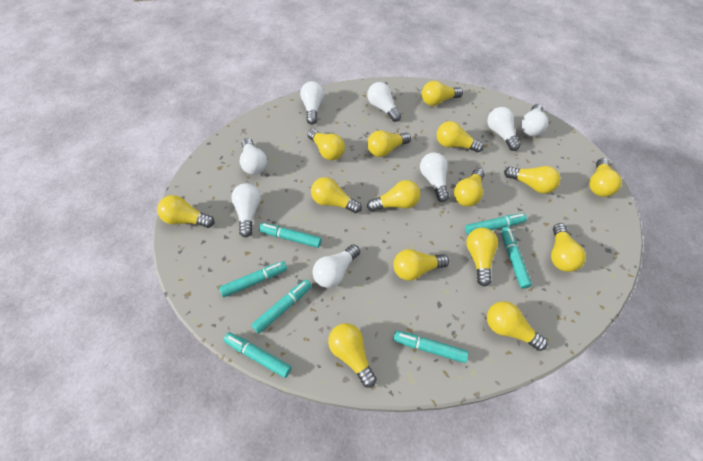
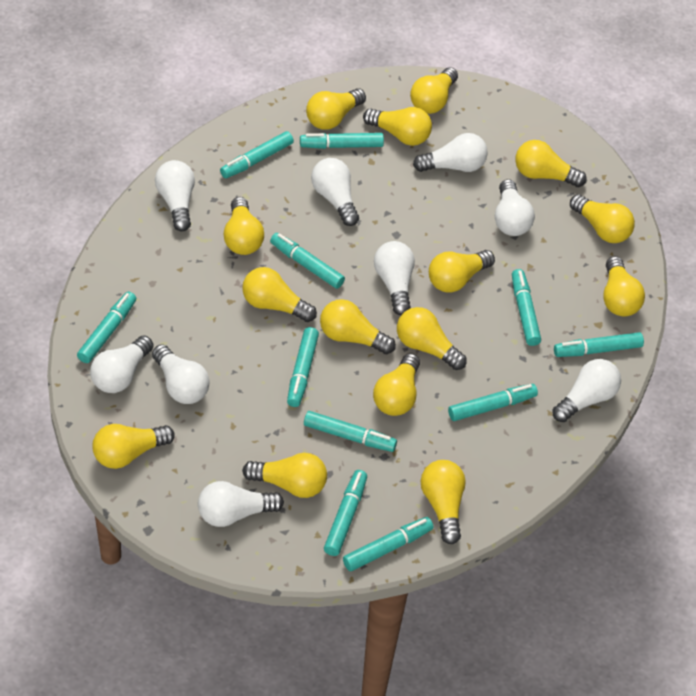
turquoise marker: 7 -> 11
white light bulb: 8 -> 9

